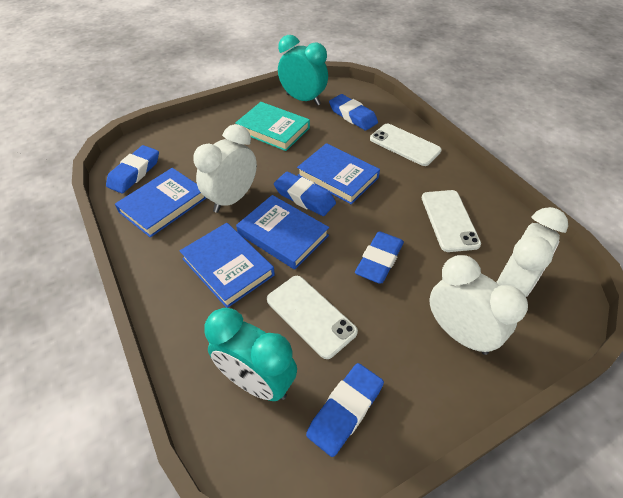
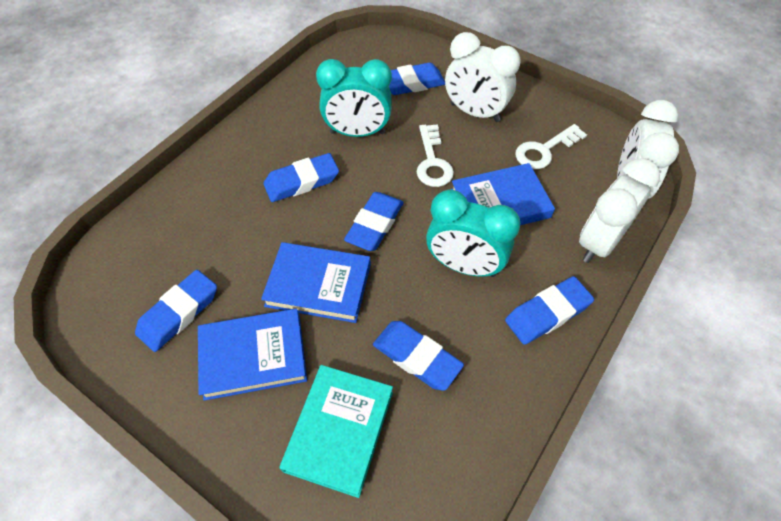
blue book: 4 -> 3
blue eraser: 5 -> 6
white key: 0 -> 2
white phone: 3 -> 0

